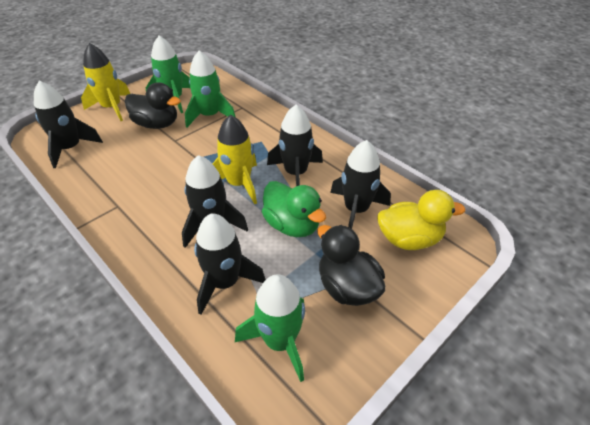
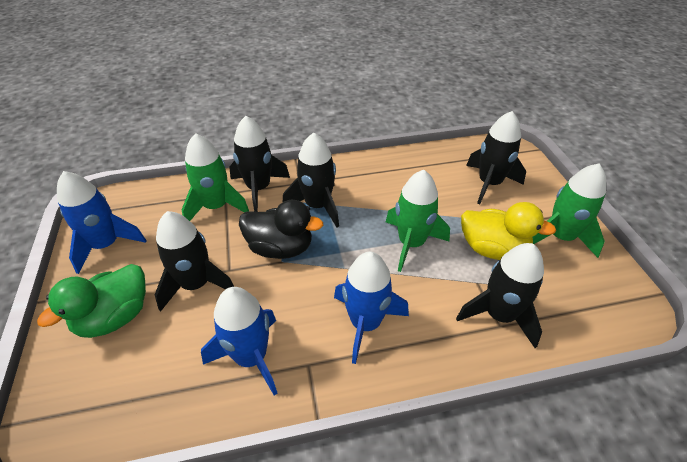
black duck: 2 -> 1
blue rocket: 0 -> 3
yellow rocket: 2 -> 0

